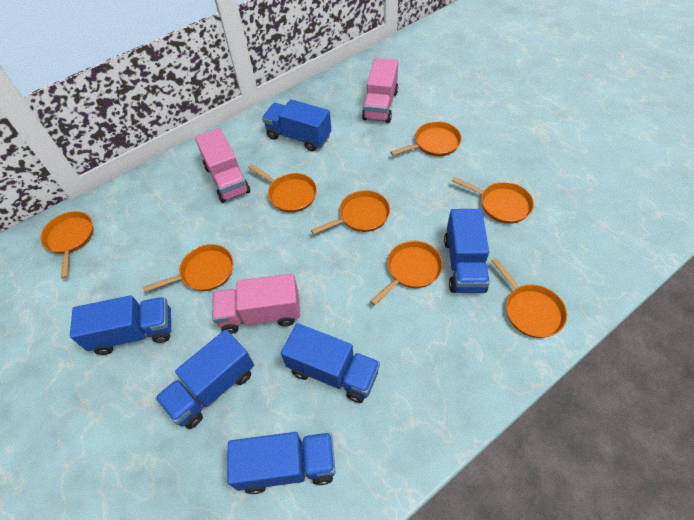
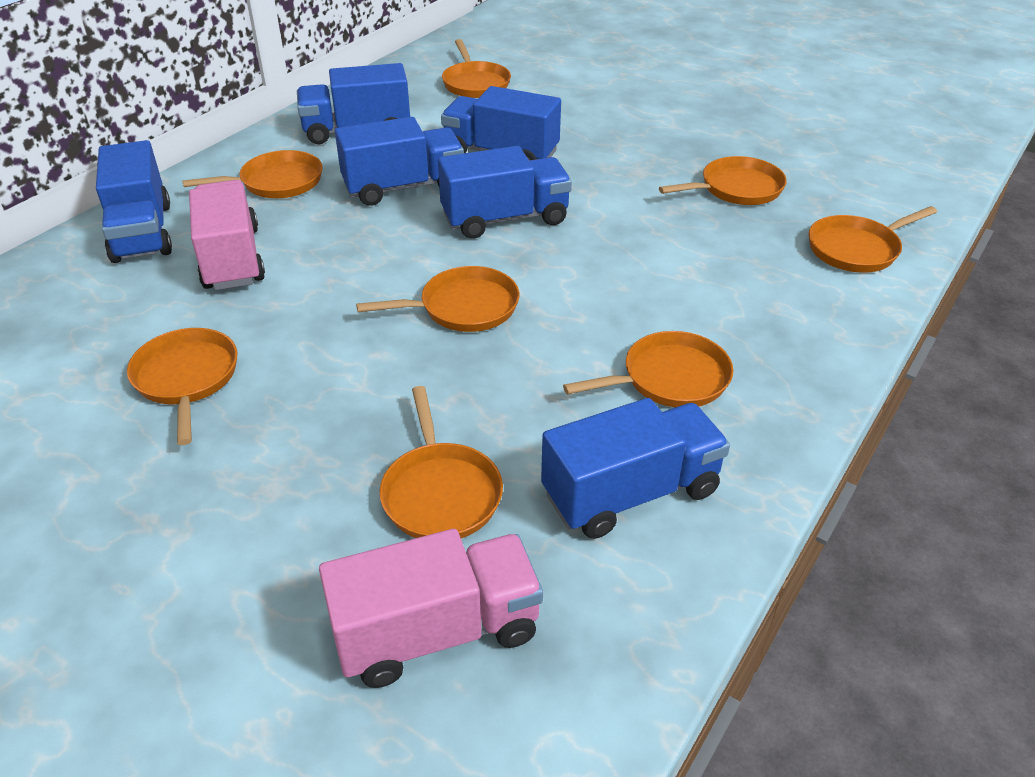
pink truck: 3 -> 2

